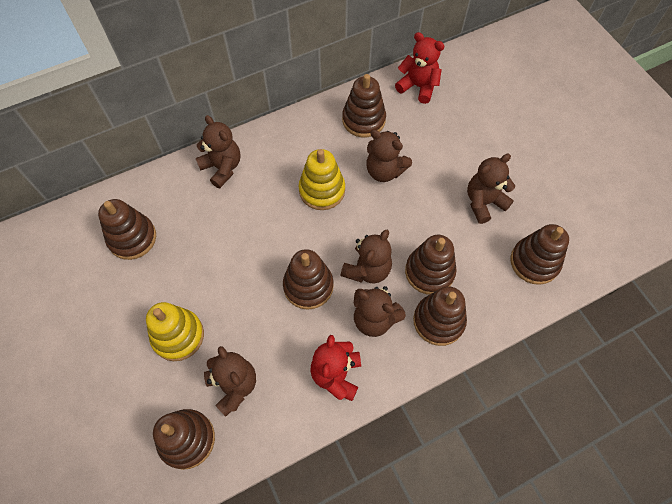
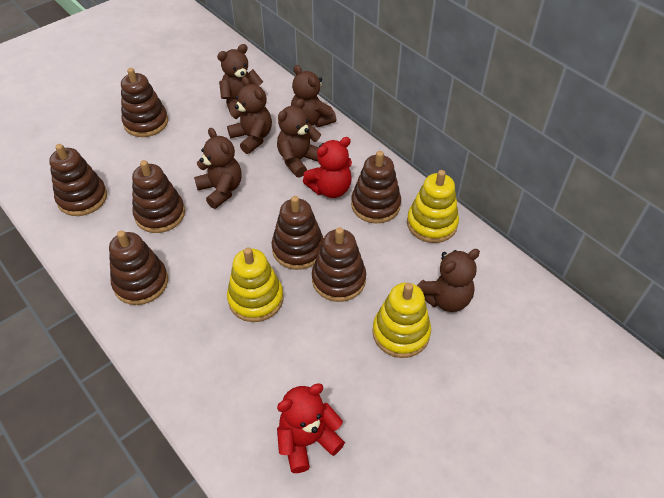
yellow stacking toy: 2 -> 3

